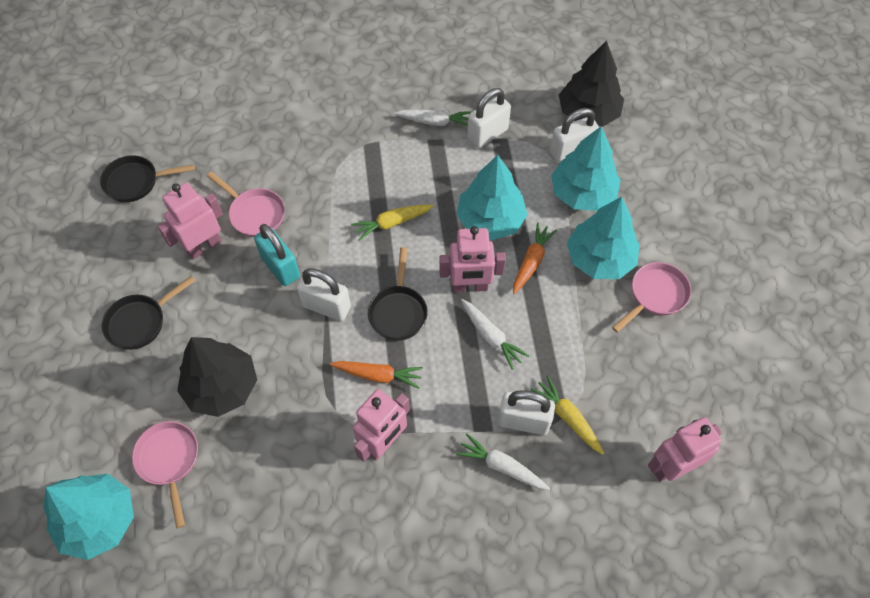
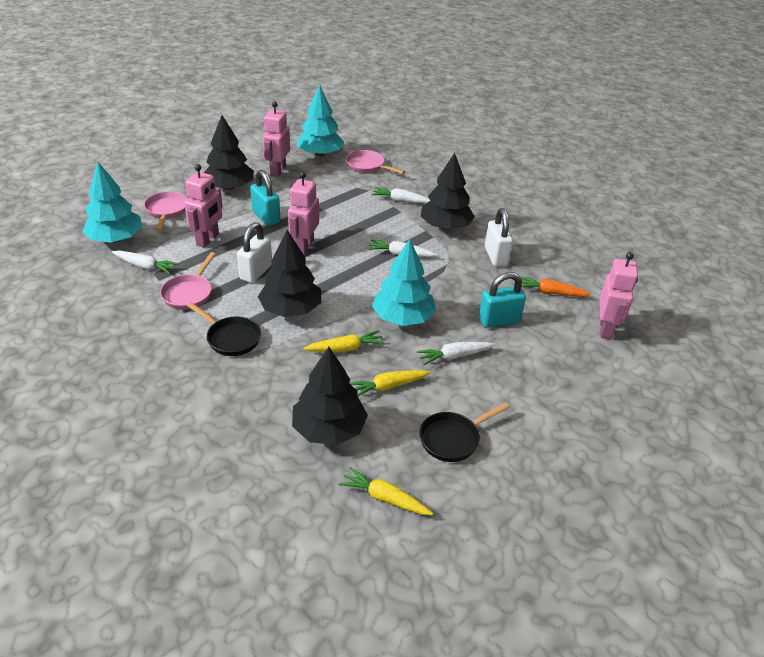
black pan: 3 -> 2
black tree: 2 -> 4
orange carrot: 2 -> 1
turquoise padlock: 1 -> 2
turquoise tree: 4 -> 3
white carrot: 3 -> 4
white padlock: 4 -> 2
yellow carrot: 2 -> 3

